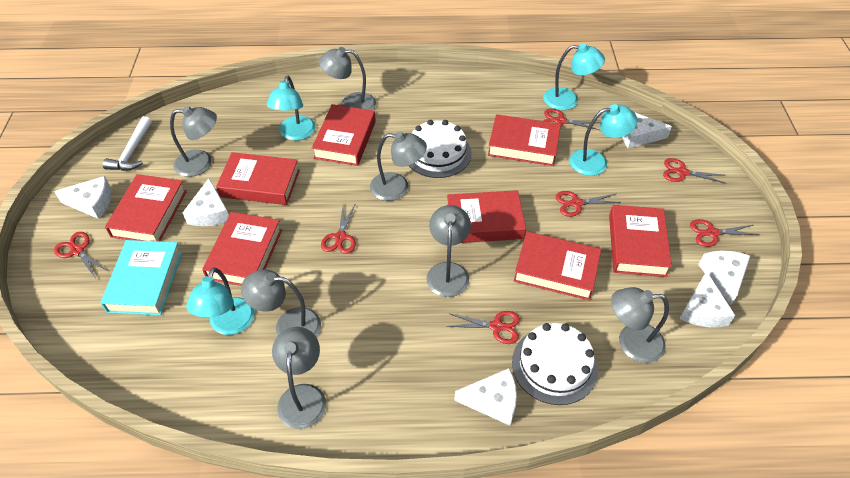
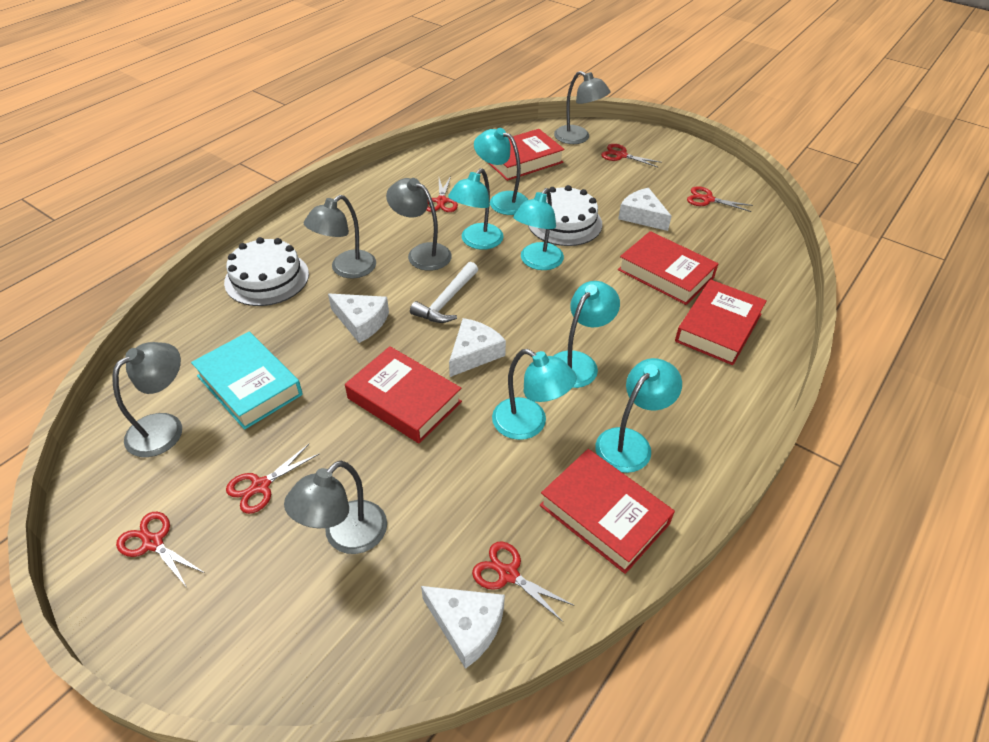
grey lamp: 7 -> 5
red book: 8 -> 5
red scissors: 7 -> 6
turquoise lamp: 4 -> 6
white cheese: 6 -> 4

